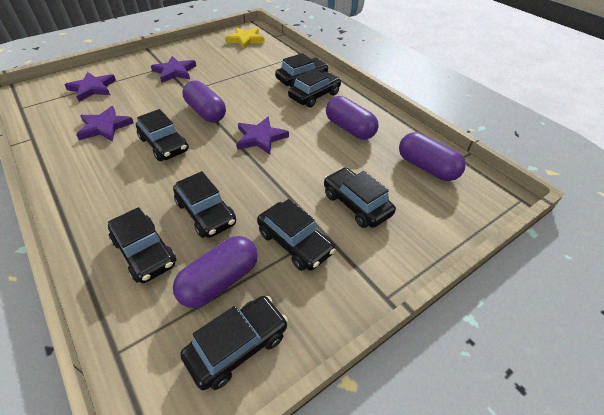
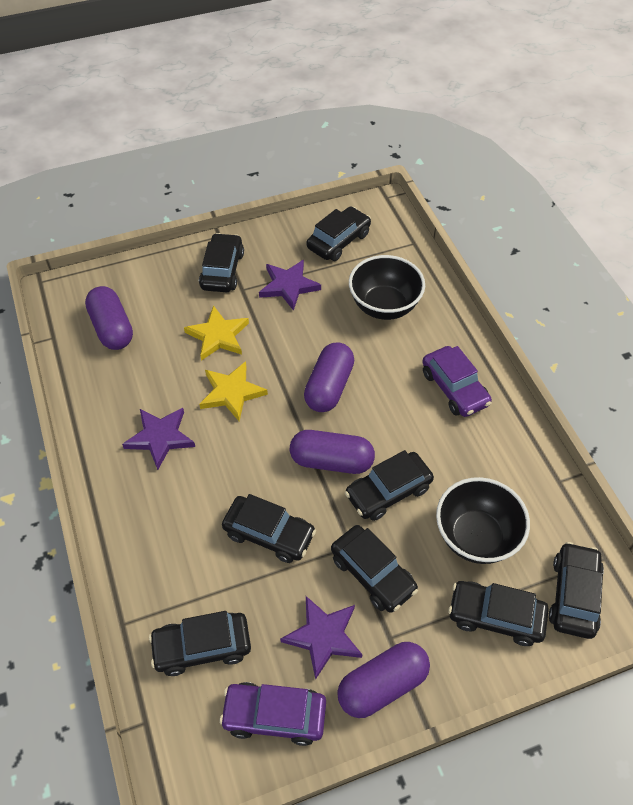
black bowl: 0 -> 2
purple car: 0 -> 2
purple star: 4 -> 3
yellow star: 1 -> 2

